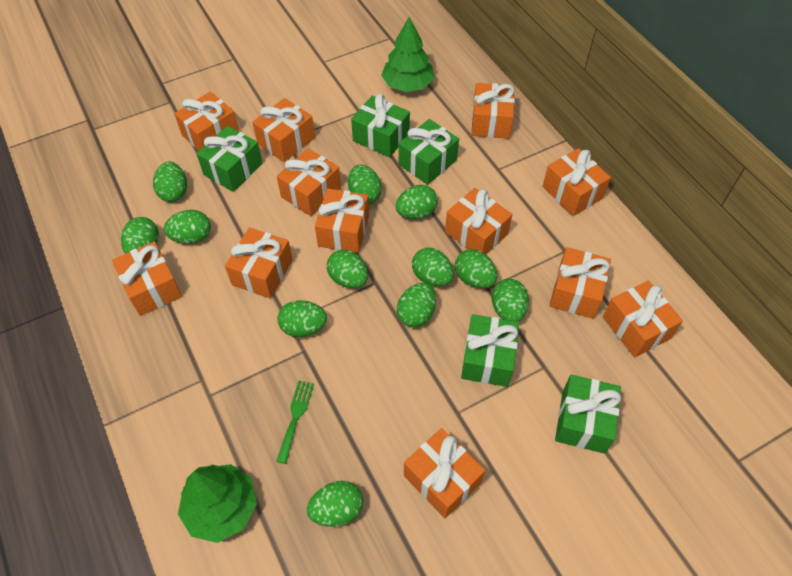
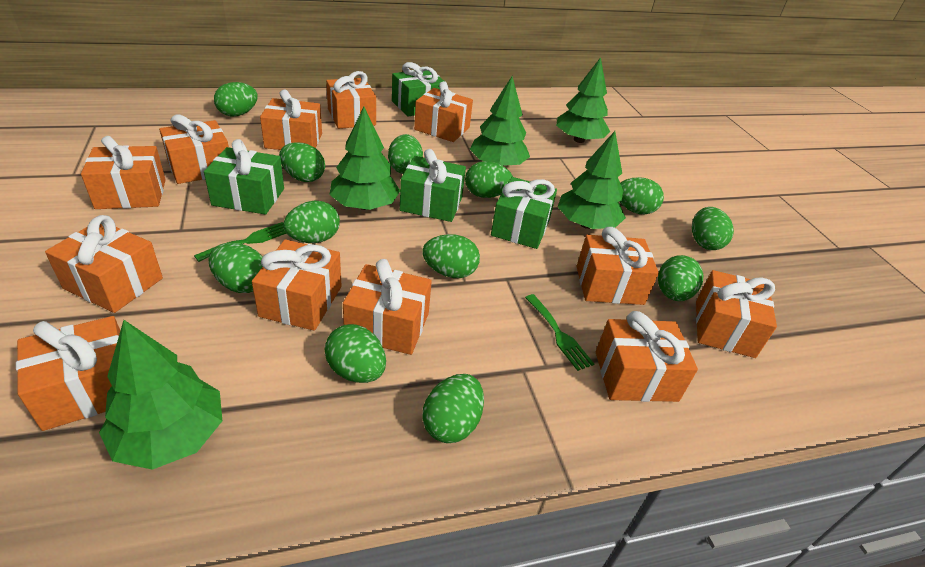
green fork: 1 -> 2
green gift: 5 -> 4
green tree: 2 -> 5

